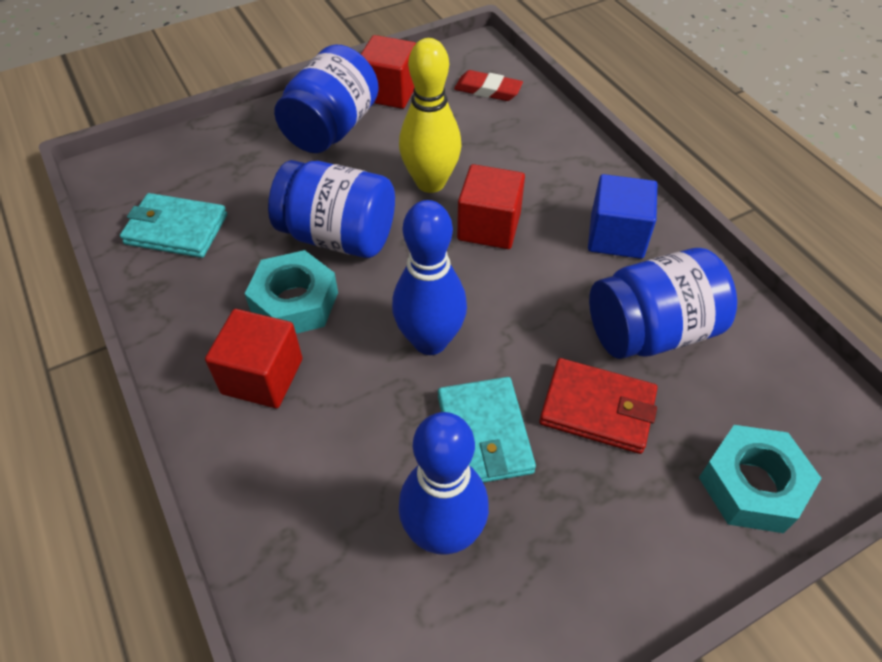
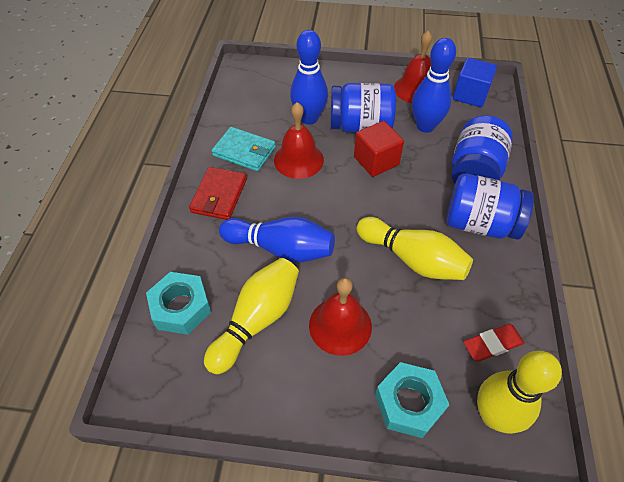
blue bowling pin: 2 -> 3
red bell: 0 -> 3
red cube: 3 -> 1
turquoise wallet: 2 -> 1
yellow bowling pin: 1 -> 3

